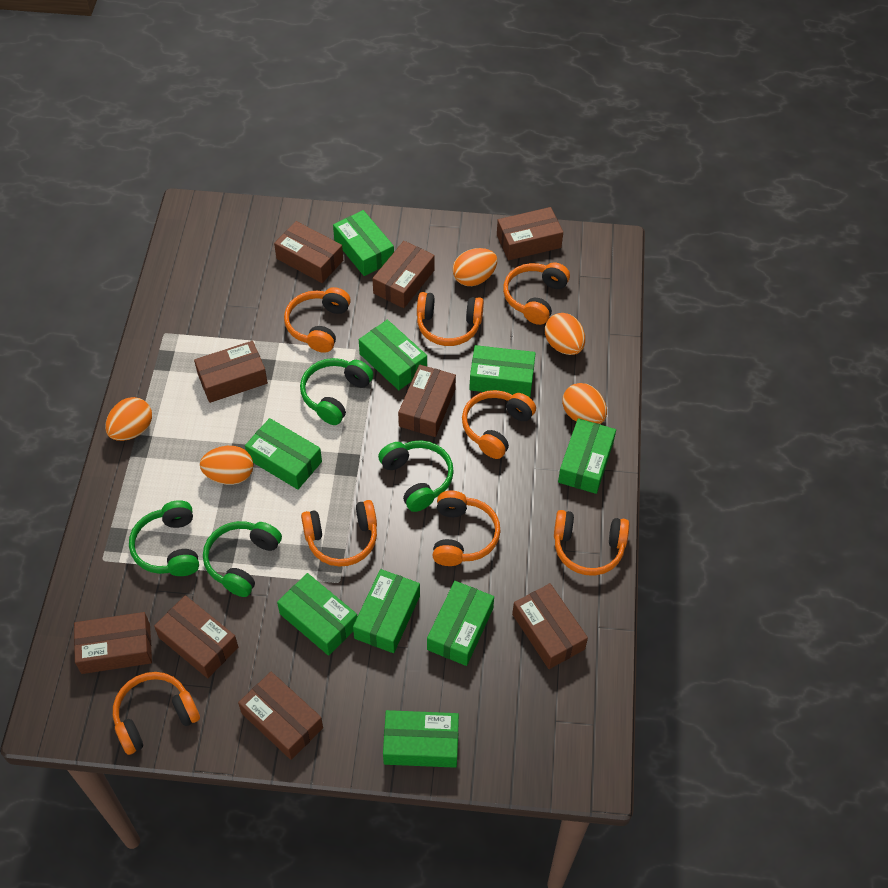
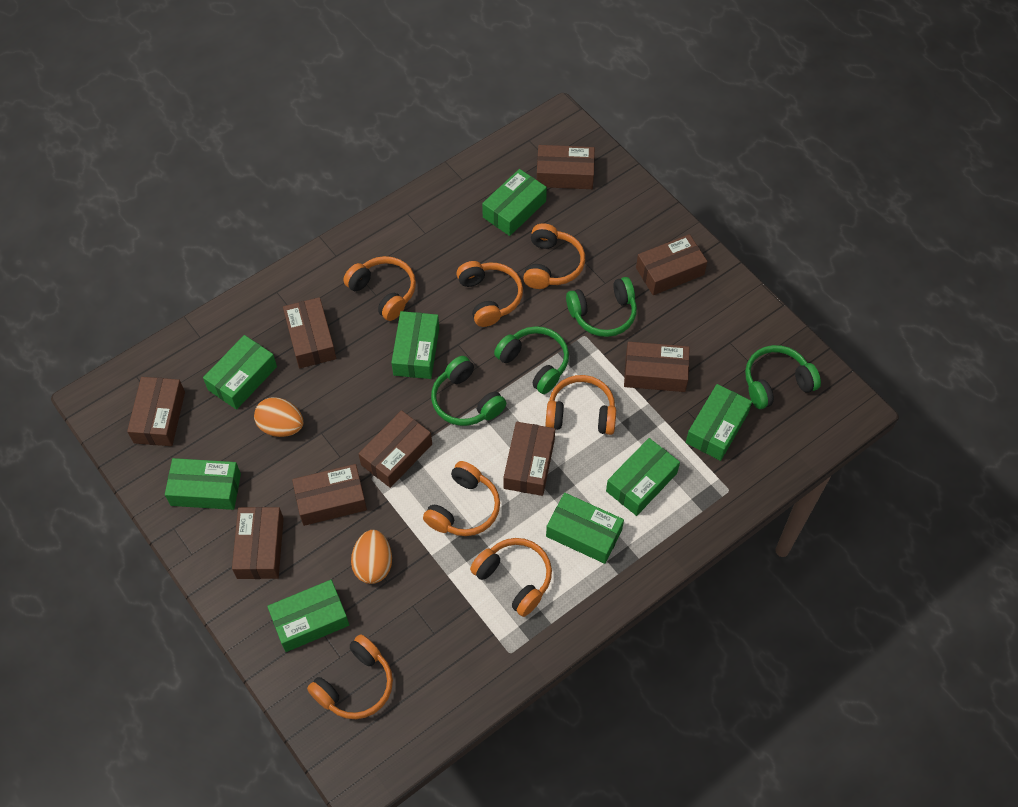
green box: 9 -> 8
orange egg: 5 -> 2
orange headphones: 8 -> 7

